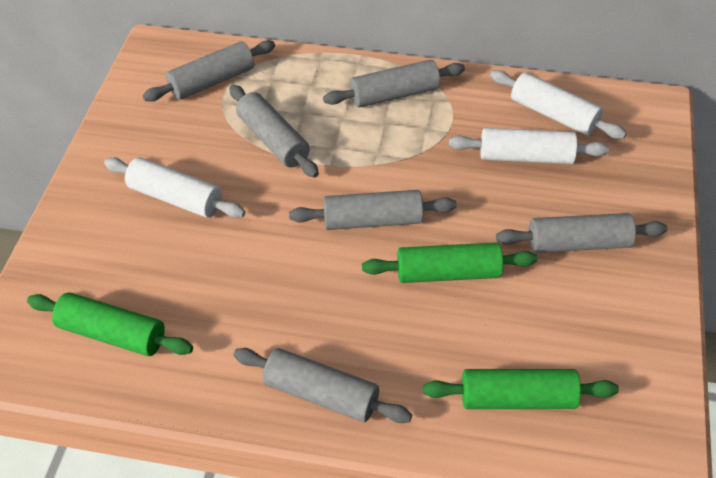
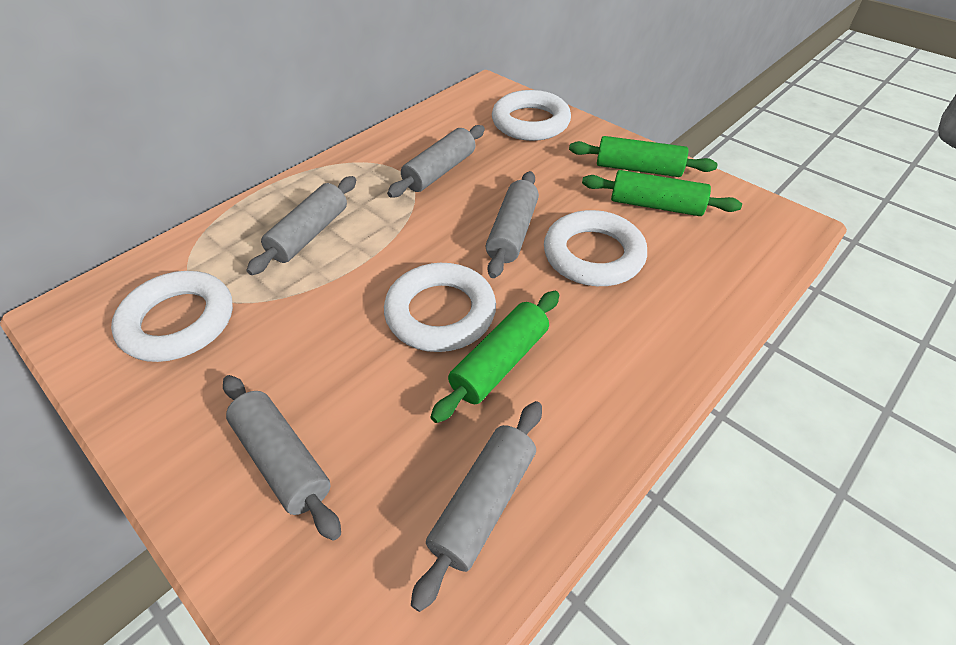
grey rolling pin: 6 -> 5
white ring: 0 -> 4
white rolling pin: 3 -> 0

